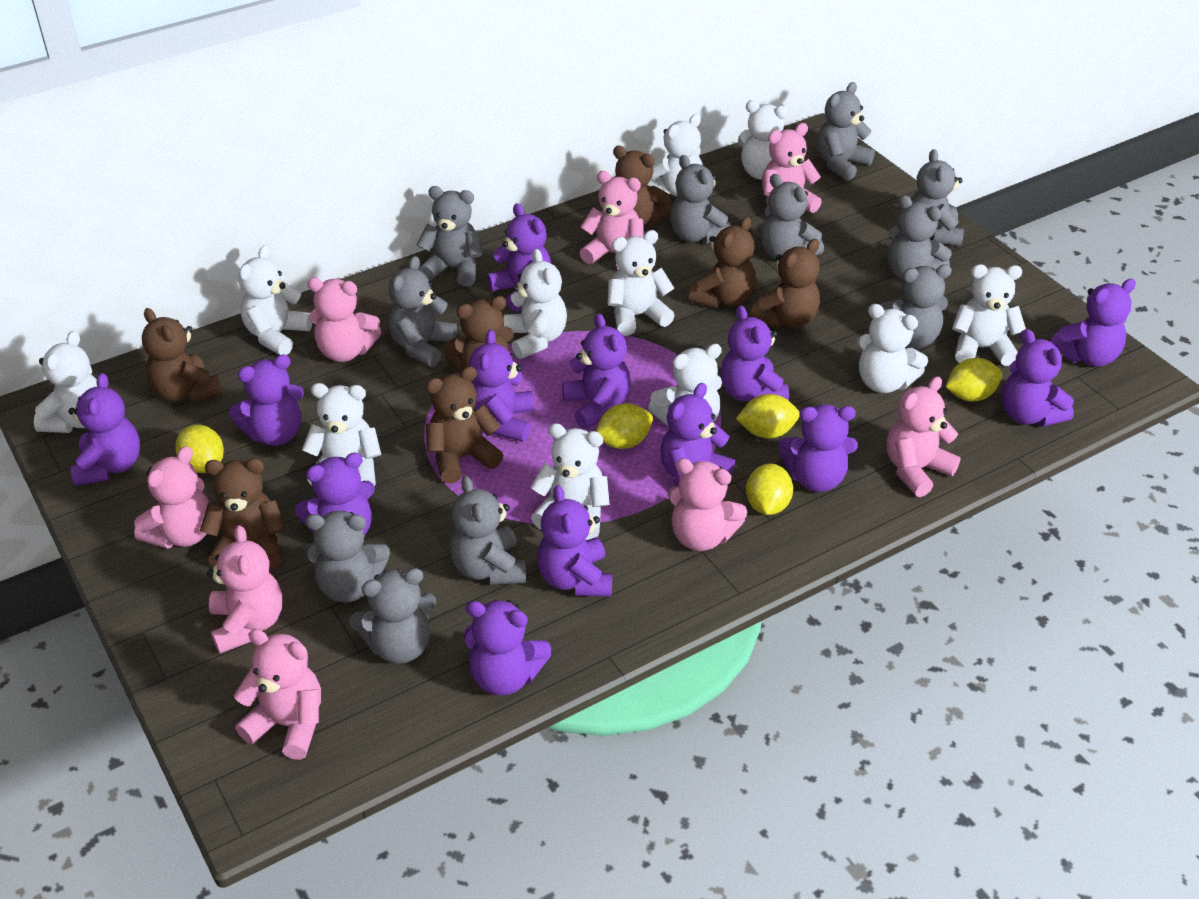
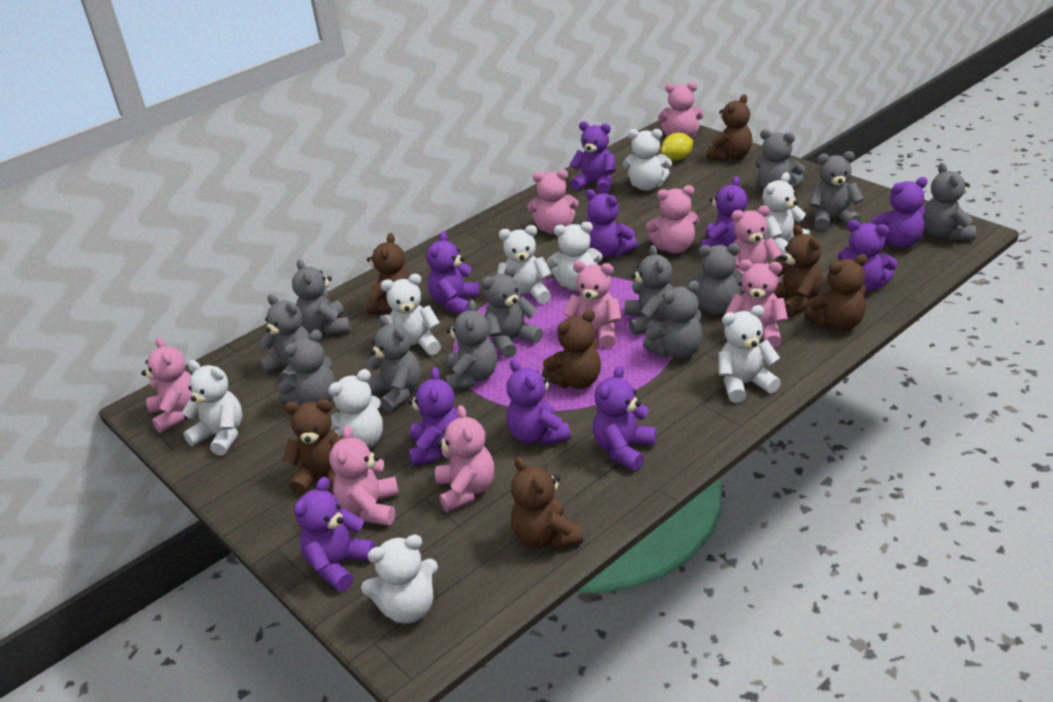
grey teddy bear: 11 -> 12
pink teddy bear: 8 -> 9
purple teddy bear: 13 -> 10
white teddy bear: 11 -> 9
yellow lemon: 5 -> 1

